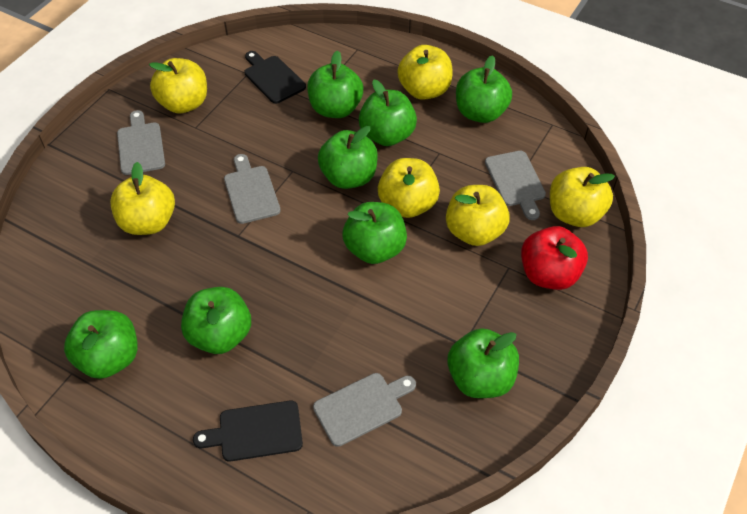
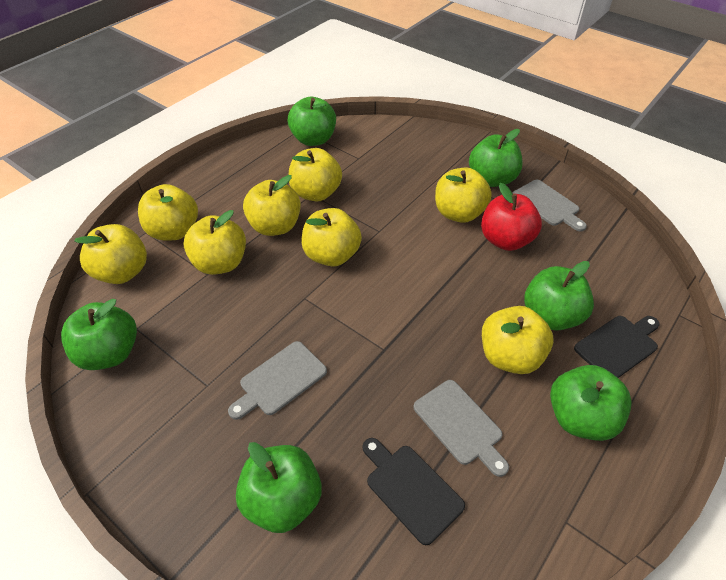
green apple: 8 -> 6
grey cutting board: 4 -> 3
yellow apple: 6 -> 8

